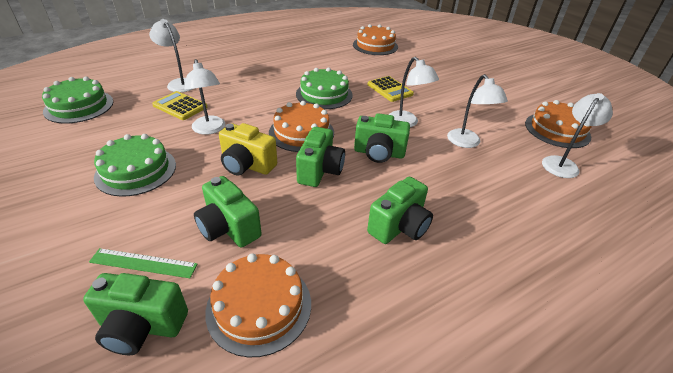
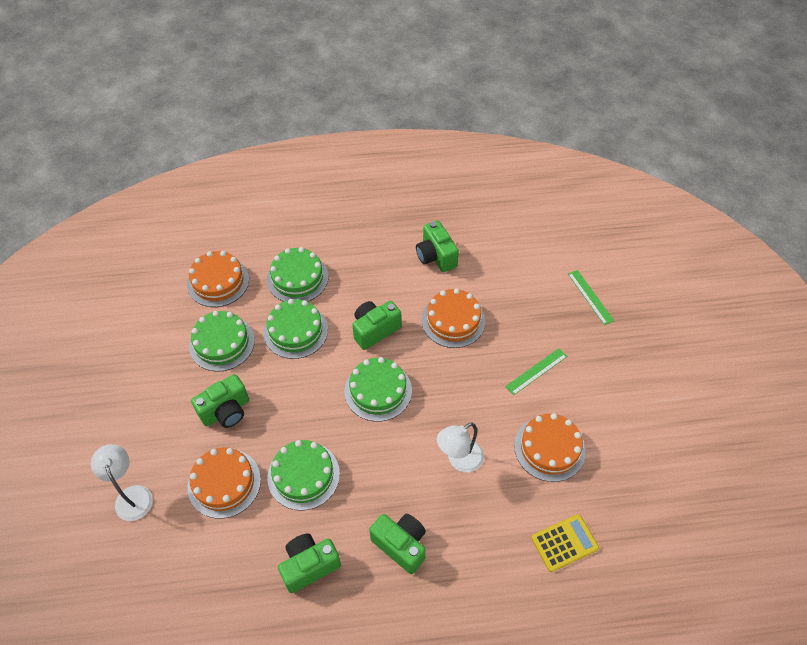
green cake: 3 -> 5
green ruler: 1 -> 2
white lamp: 5 -> 2
yellow calculator: 2 -> 1
yellow camera: 1 -> 0

